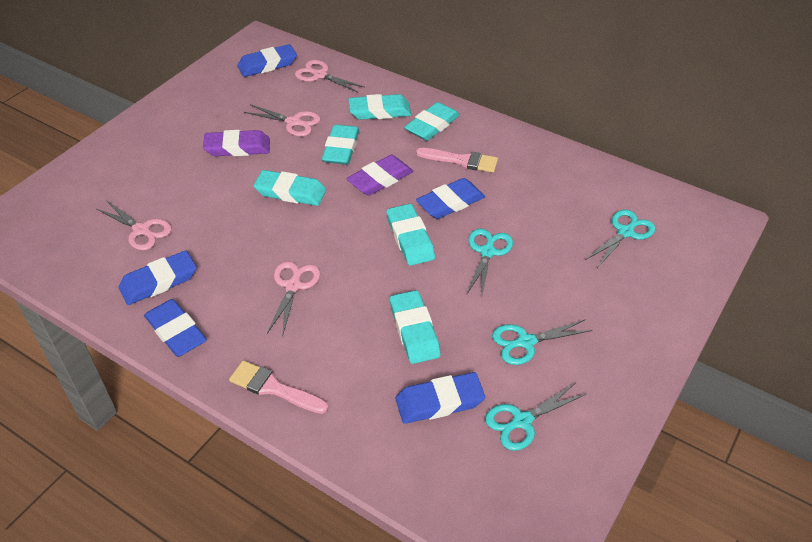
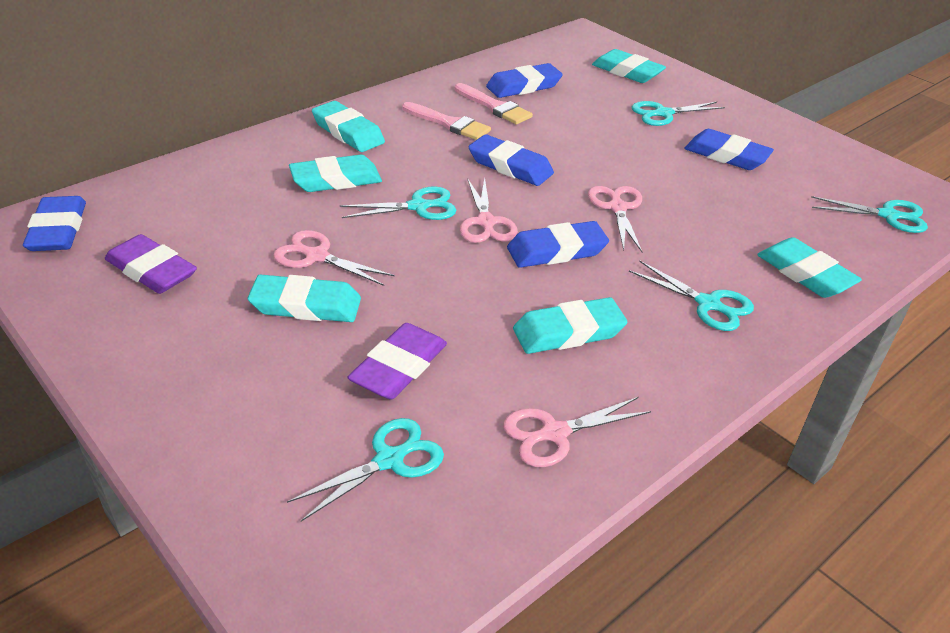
turquoise scissors: 4 -> 5

